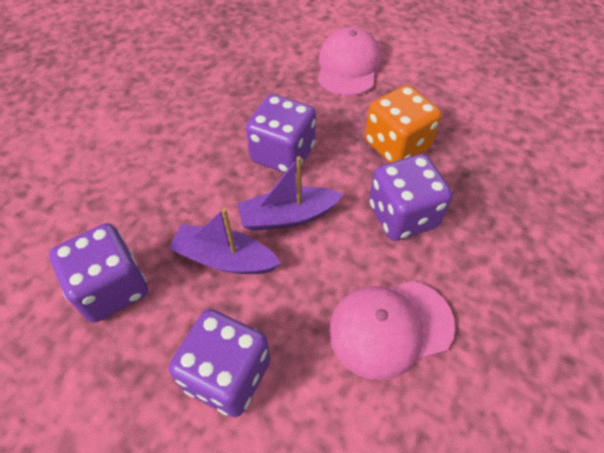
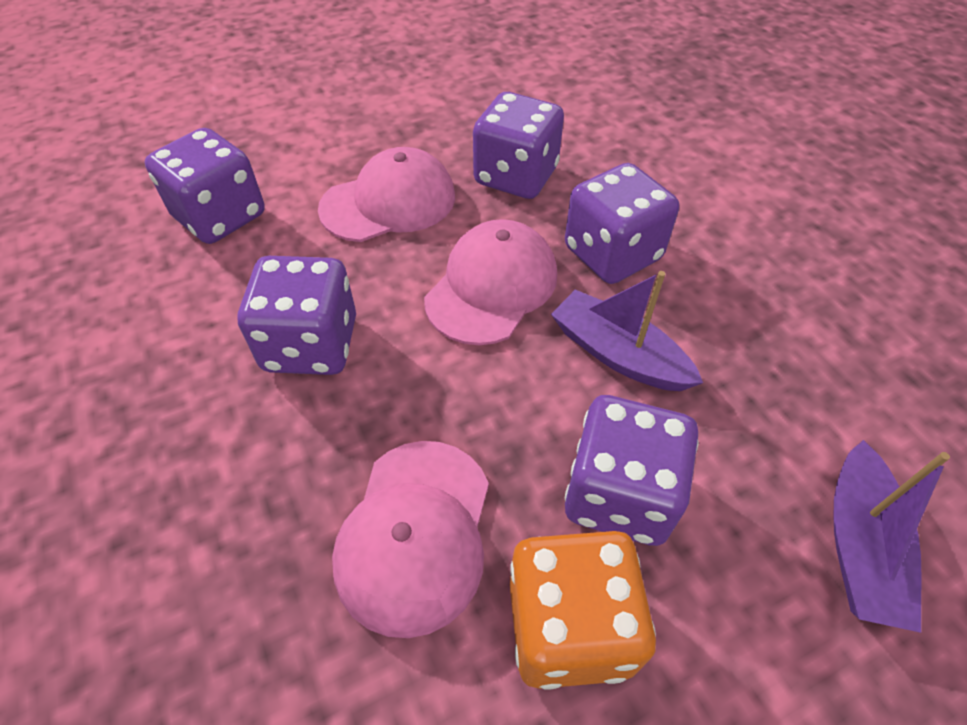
pink cap: 2 -> 3
purple dice: 4 -> 5

